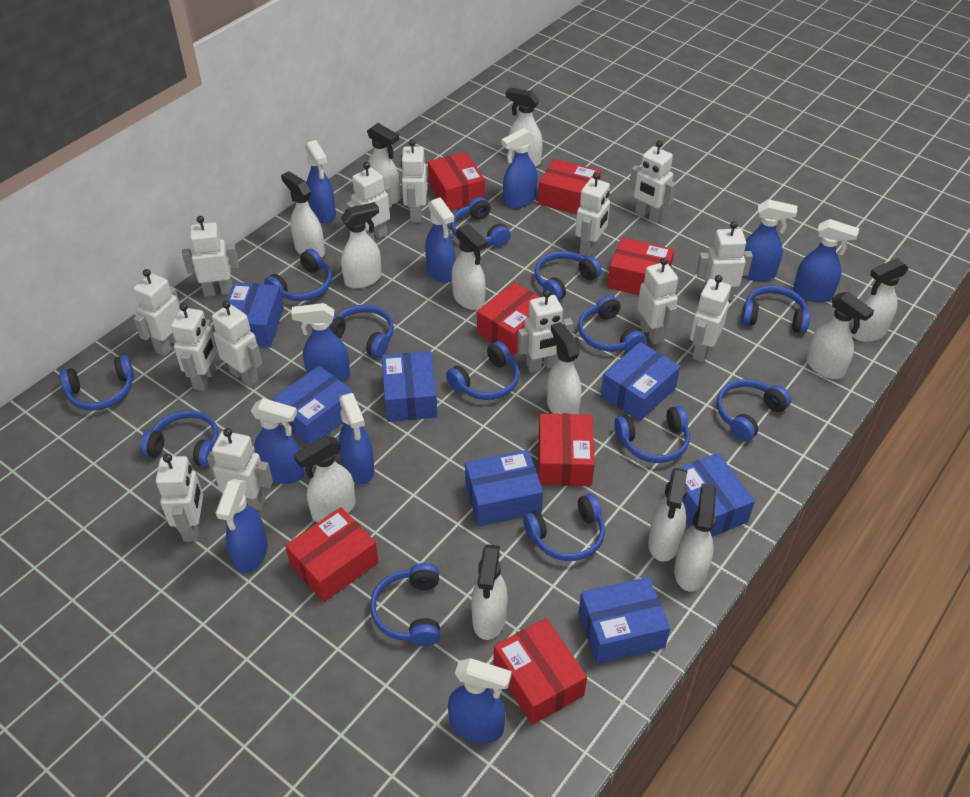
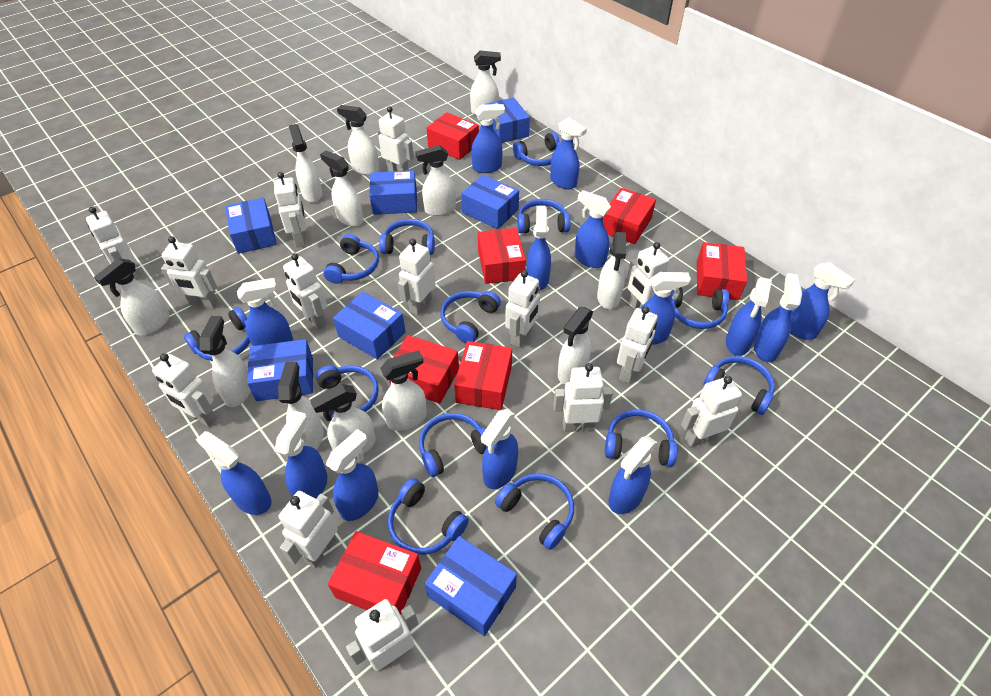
blue spray bottle: 10 -> 14

